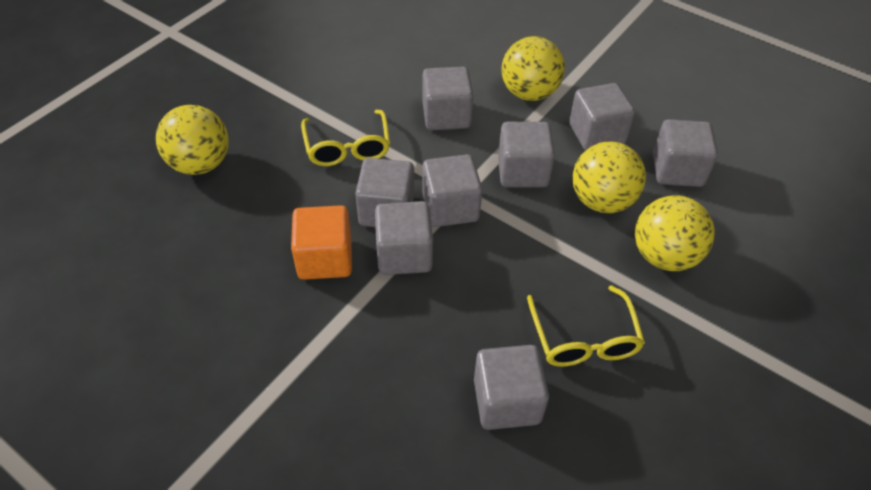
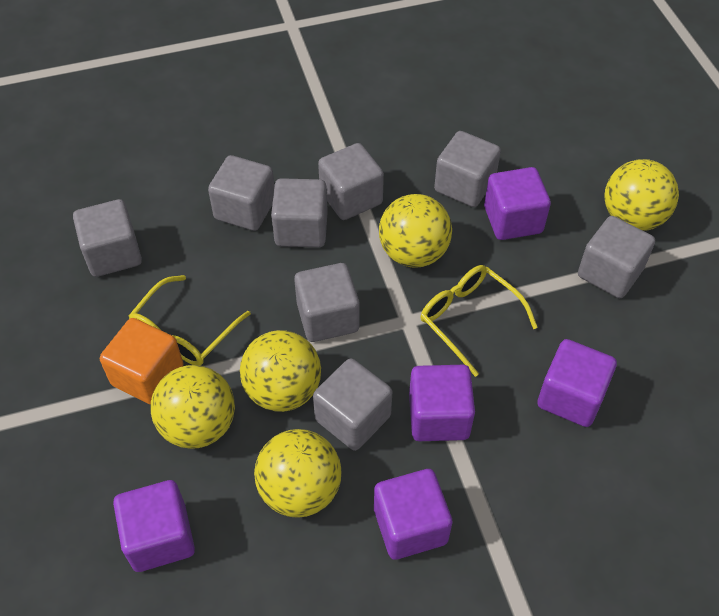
purple cube: 0 -> 5
yellow ball: 4 -> 5

